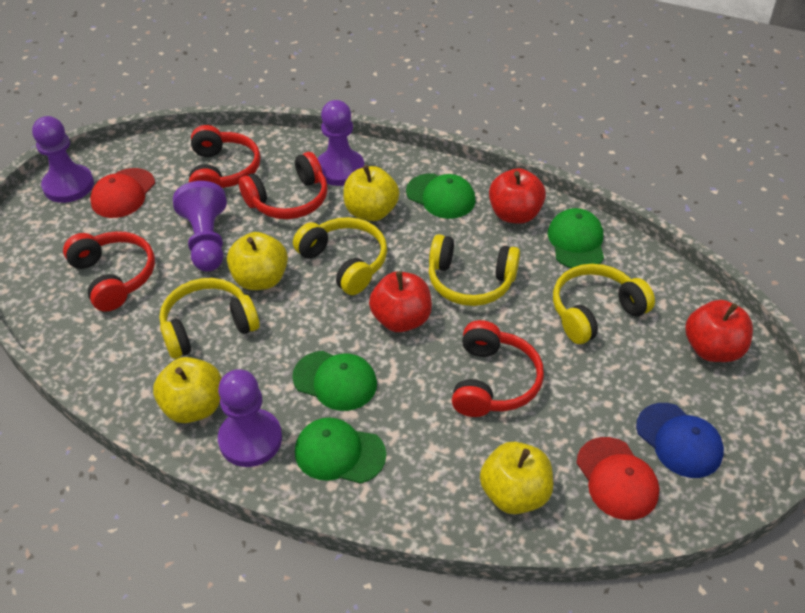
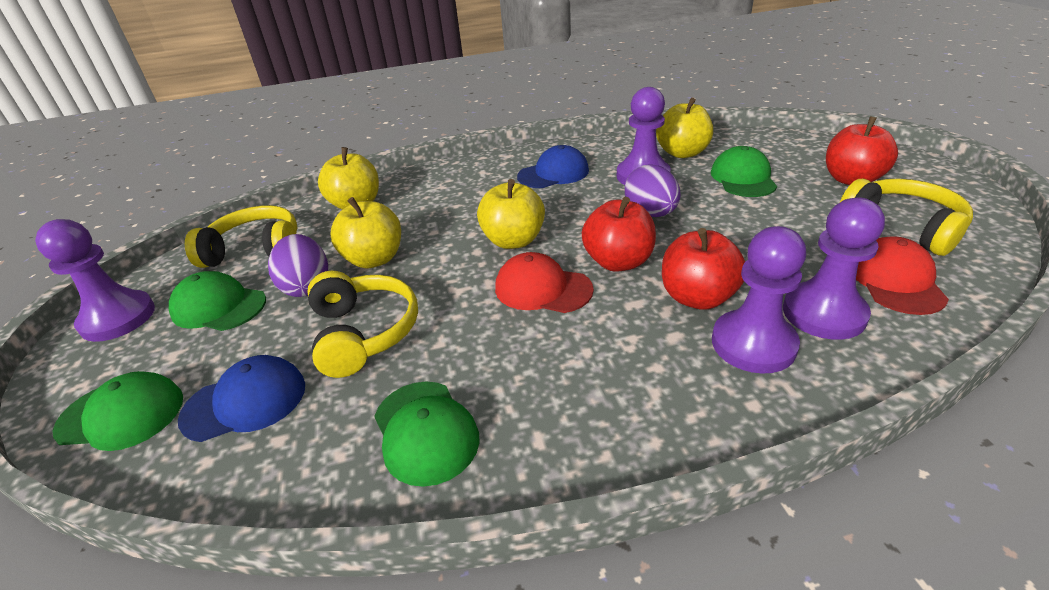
blue cap: 1 -> 2
purple egg: 0 -> 2
red headphones: 4 -> 0
yellow headphones: 4 -> 3

